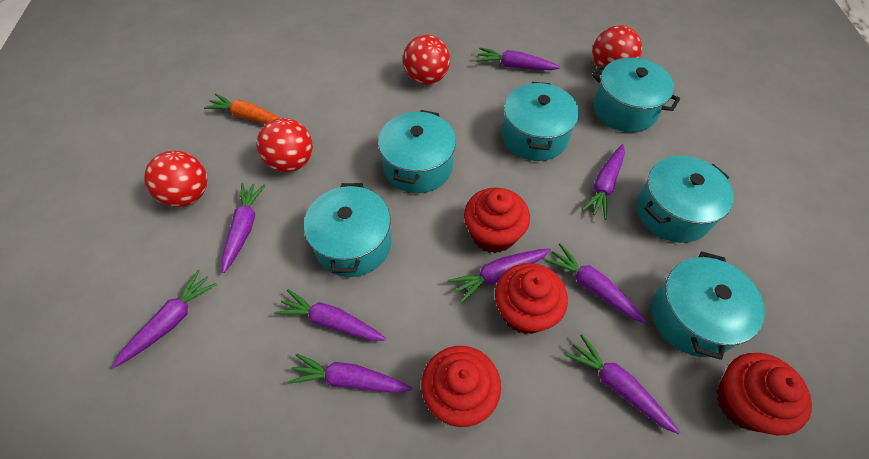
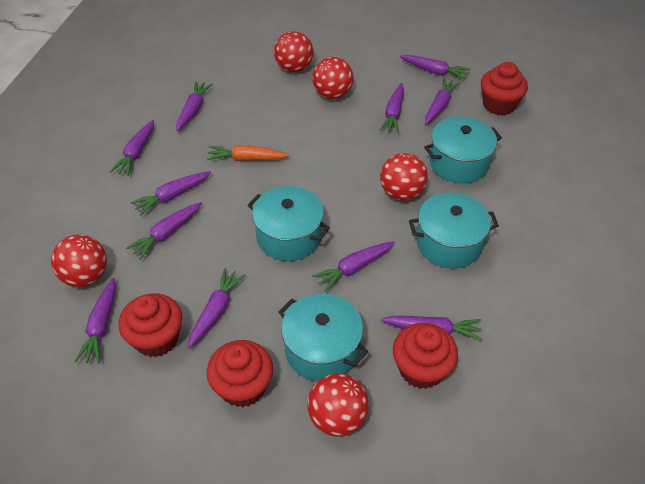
purple carrot: 9 -> 11
red ball: 4 -> 5
turquoise pot: 6 -> 4

